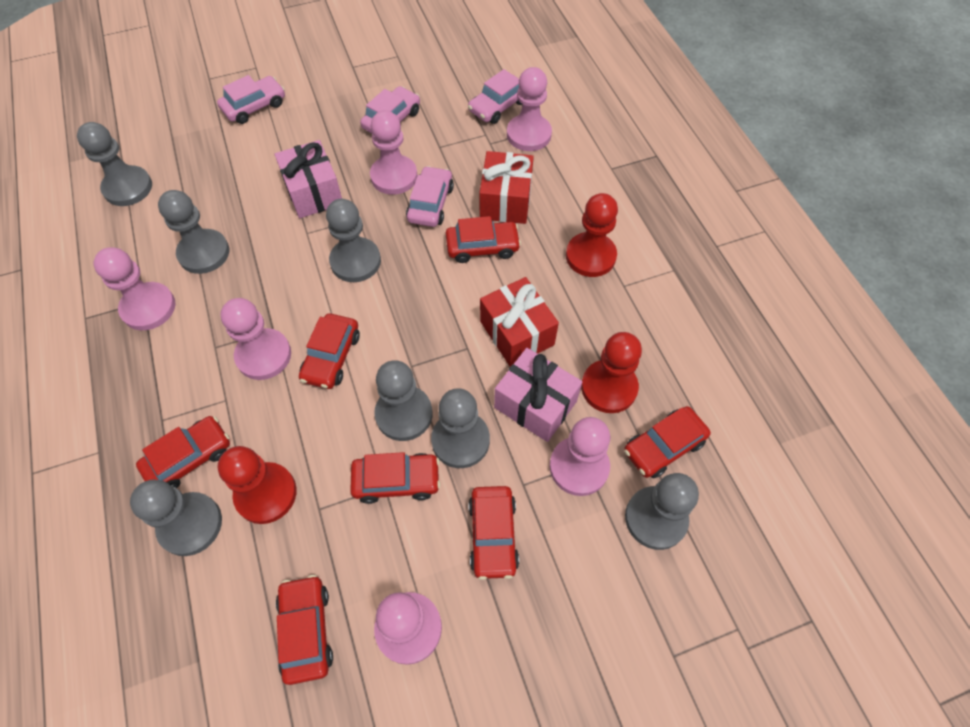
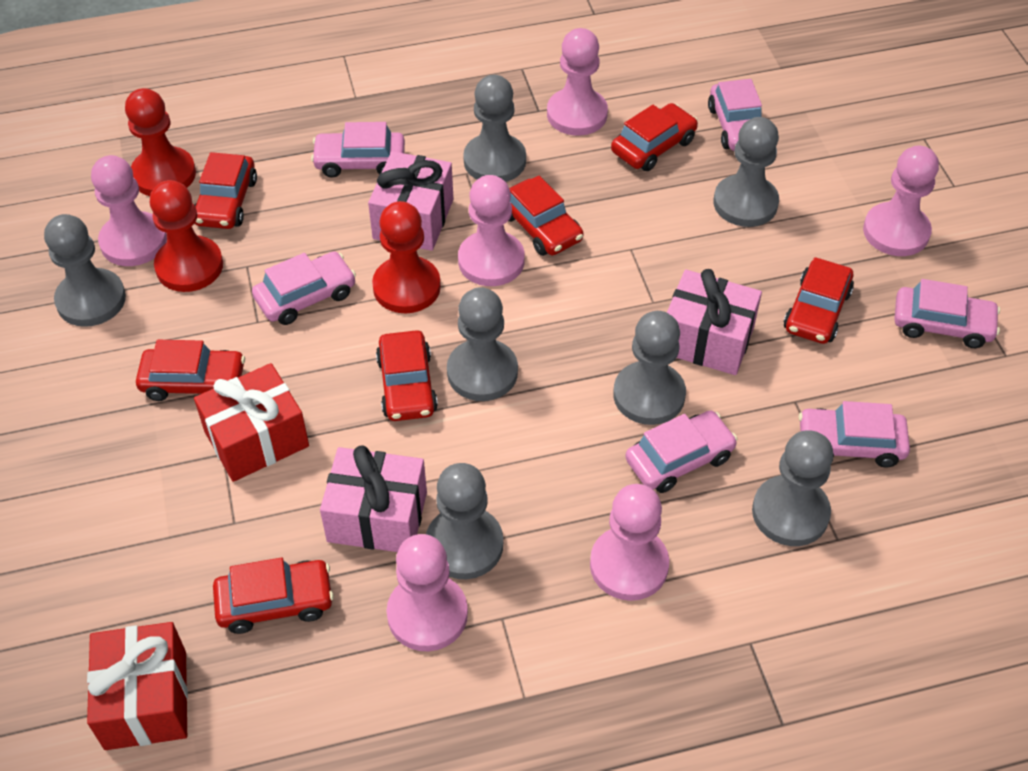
pink car: 4 -> 6
pink gift: 2 -> 3

